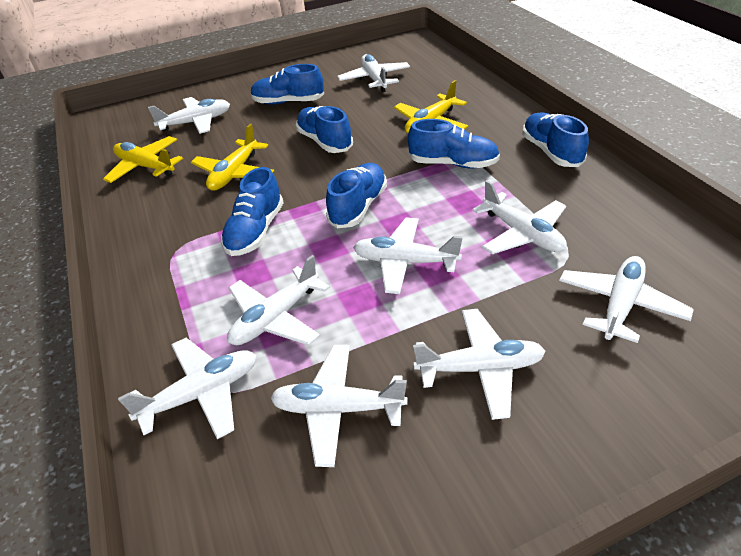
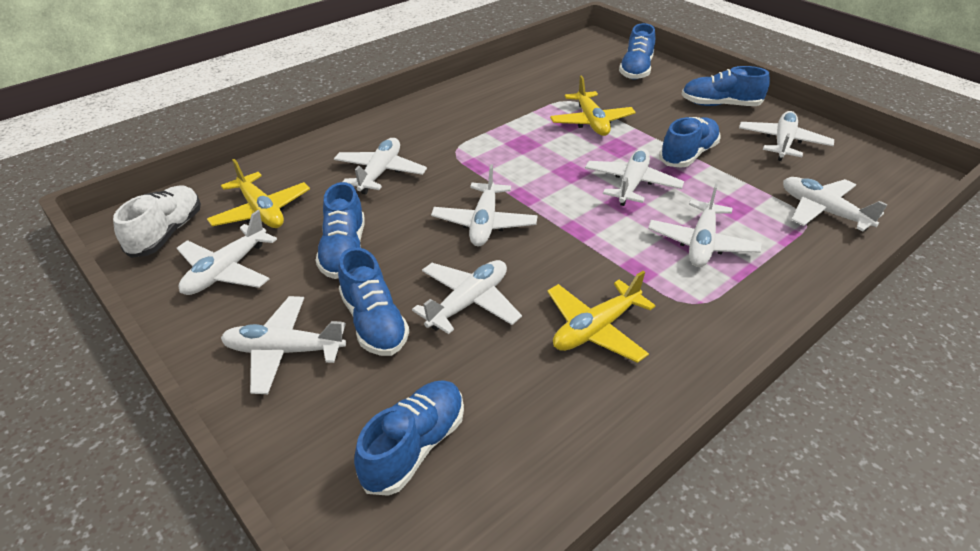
white shoe: 0 -> 1

